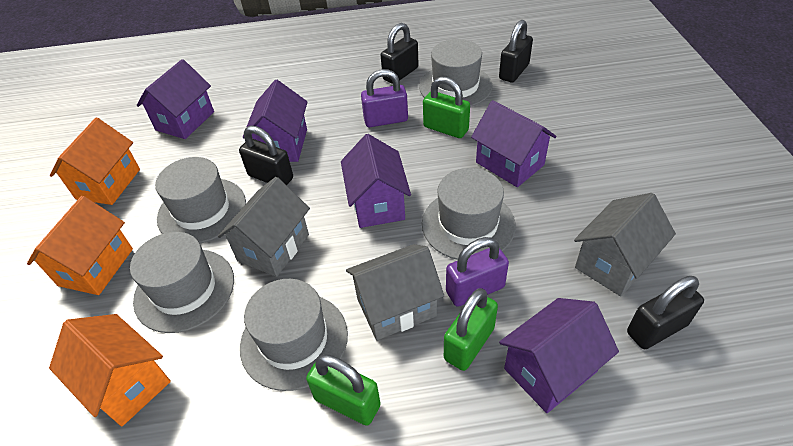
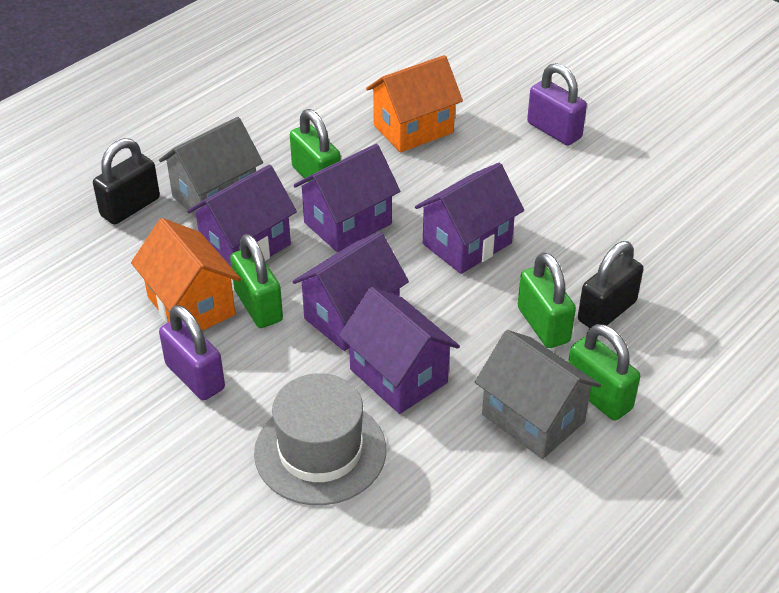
black padlock: 4 -> 2
green padlock: 3 -> 4
grey hat: 5 -> 1
grey house: 3 -> 2
orange house: 3 -> 2

